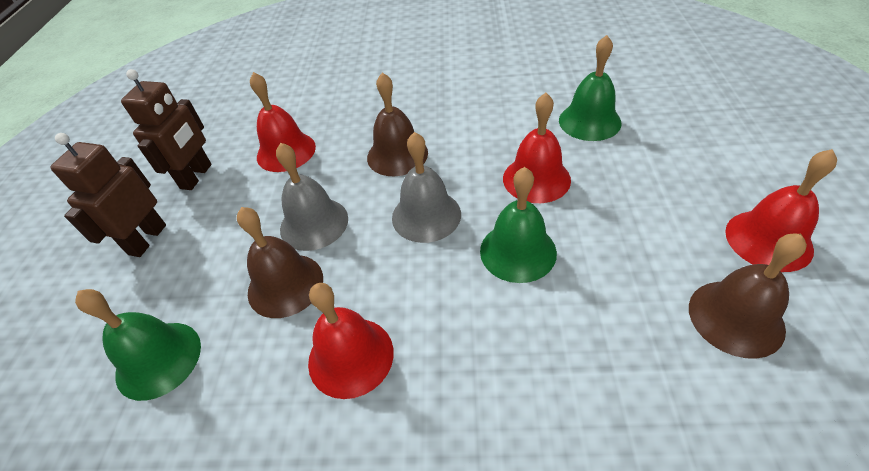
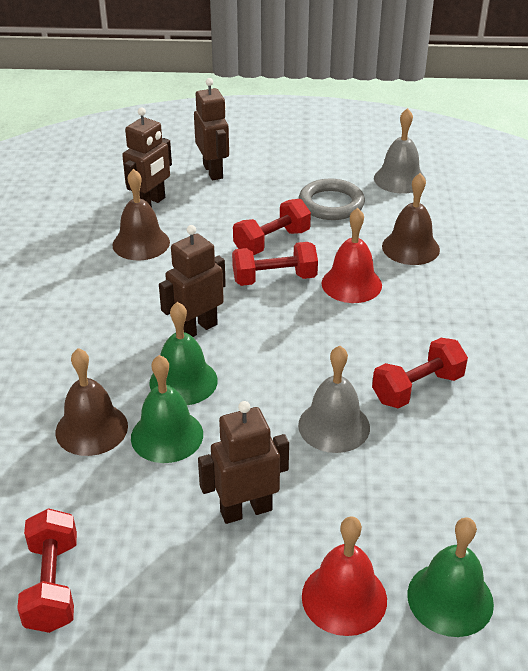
brown robot: 2 -> 4
grey ring: 0 -> 1
red bell: 4 -> 2
red dumbbell: 0 -> 4

